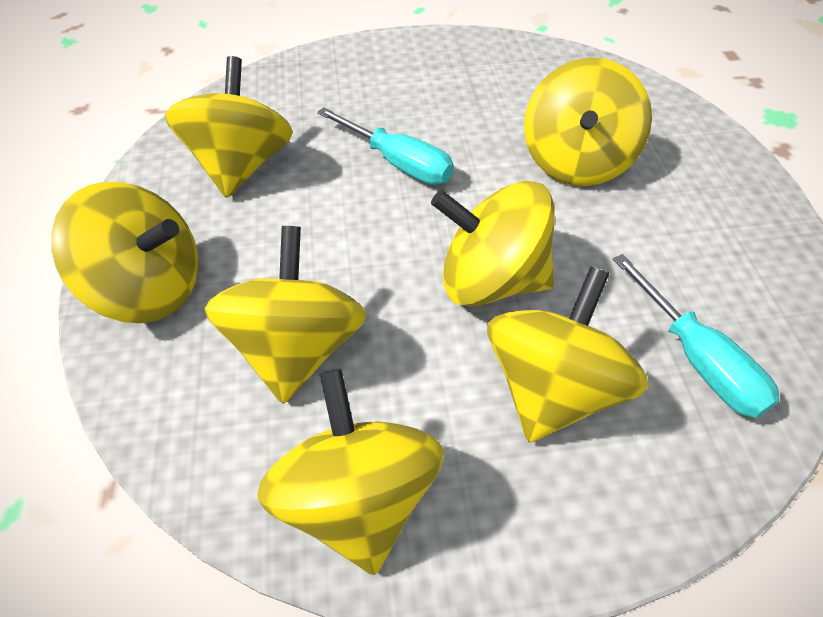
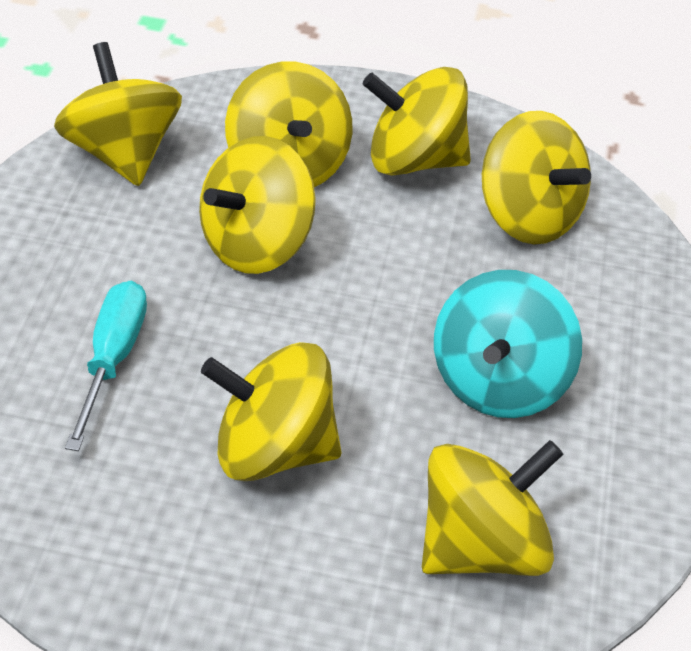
turquoise screwdriver: 2 -> 1
turquoise spinning top: 0 -> 1

